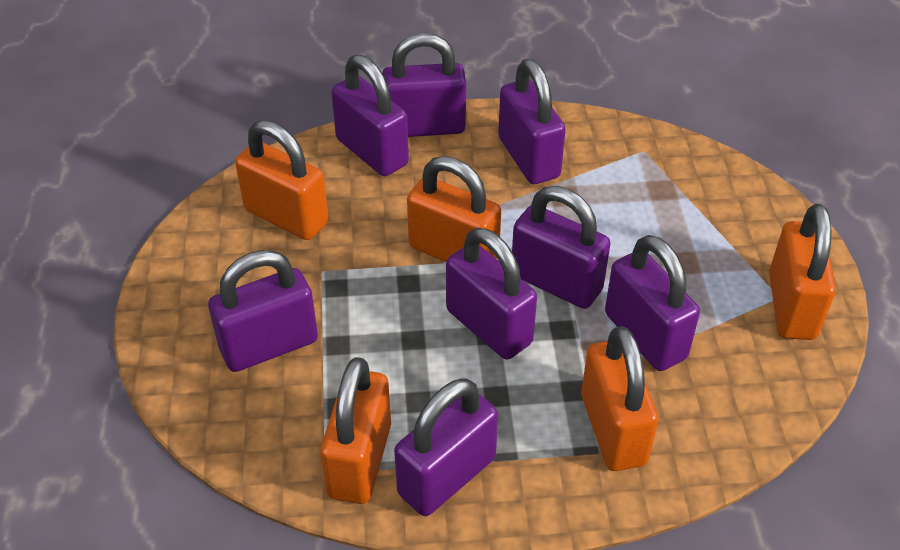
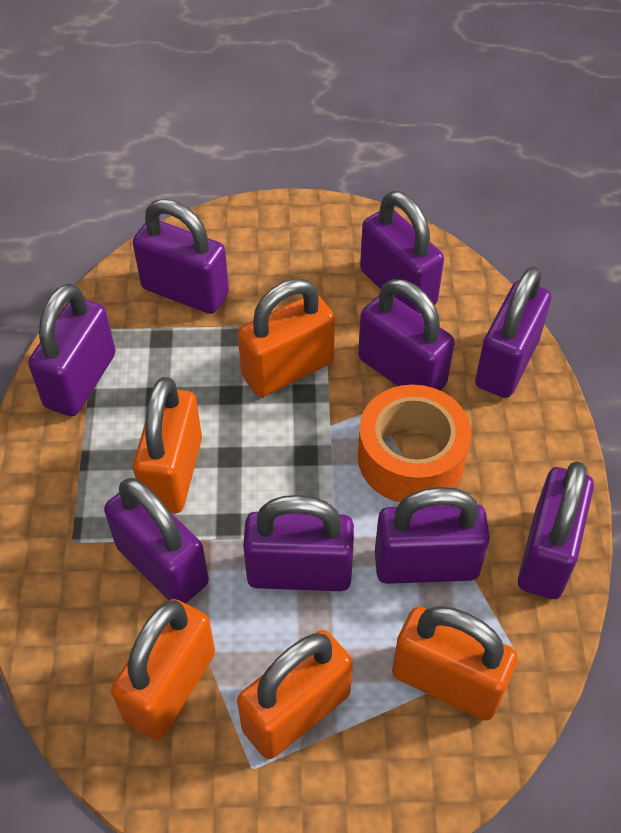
orange tape: 0 -> 1
purple padlock: 8 -> 9

